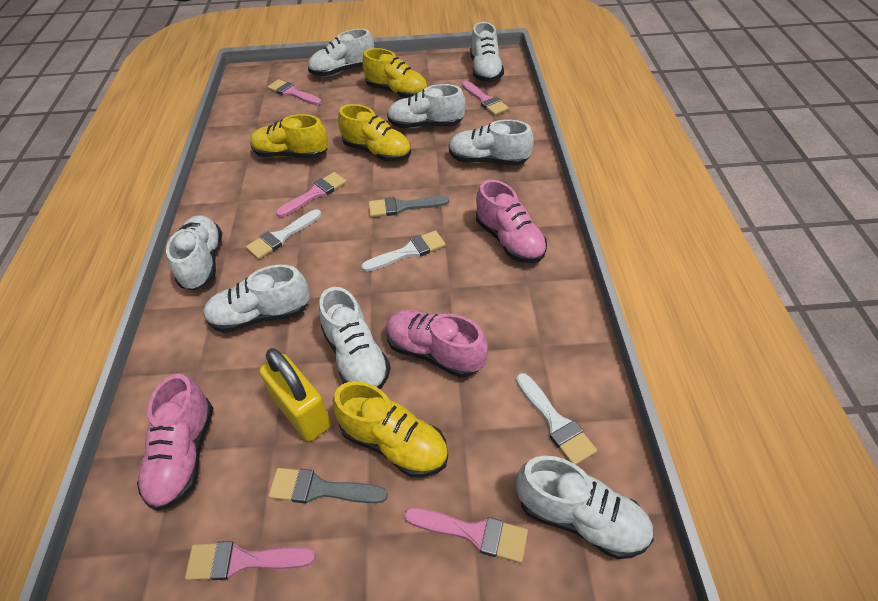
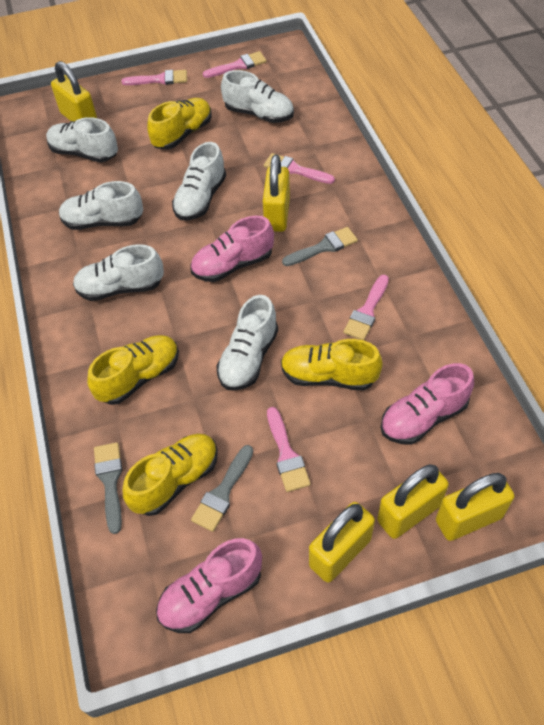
grey brush: 2 -> 3
white brush: 3 -> 0
white shoe: 8 -> 6
yellow padlock: 1 -> 5

